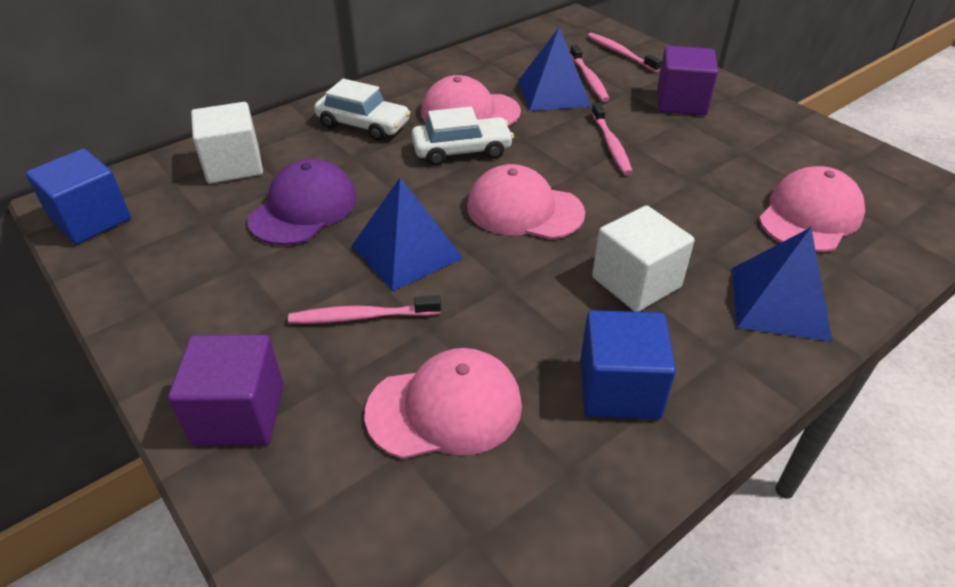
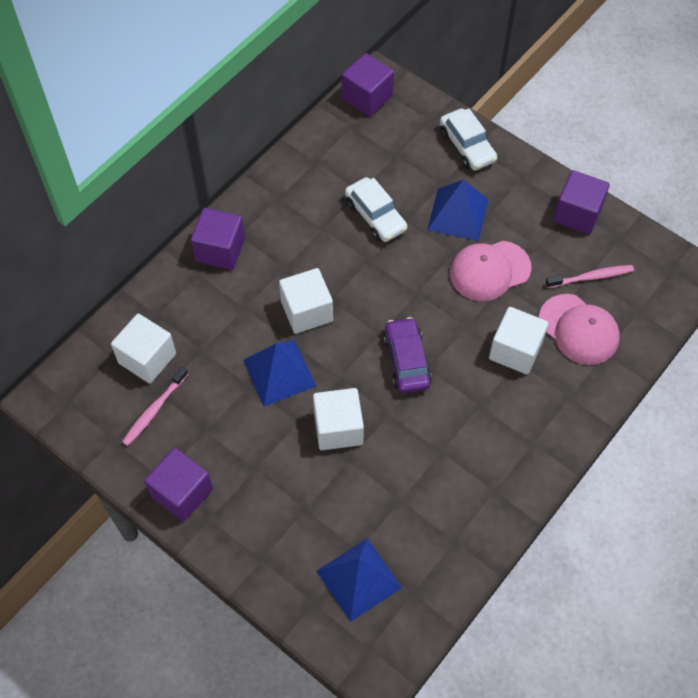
blue cube: 2 -> 0
pink cap: 4 -> 2
pink toothbrush: 4 -> 2
purple cap: 1 -> 0
purple car: 0 -> 1
purple cube: 2 -> 4
white cube: 2 -> 4

